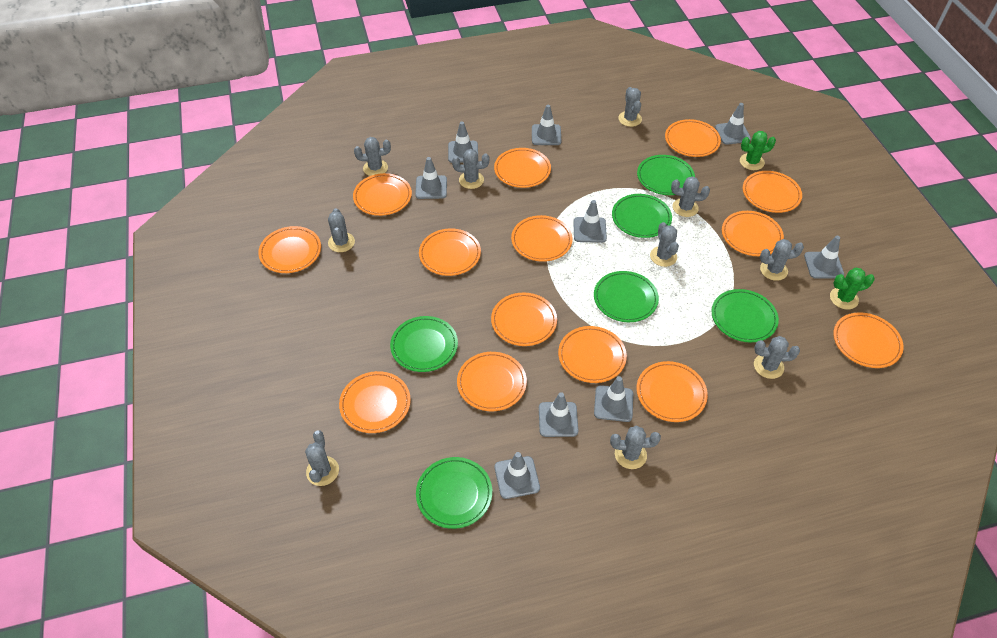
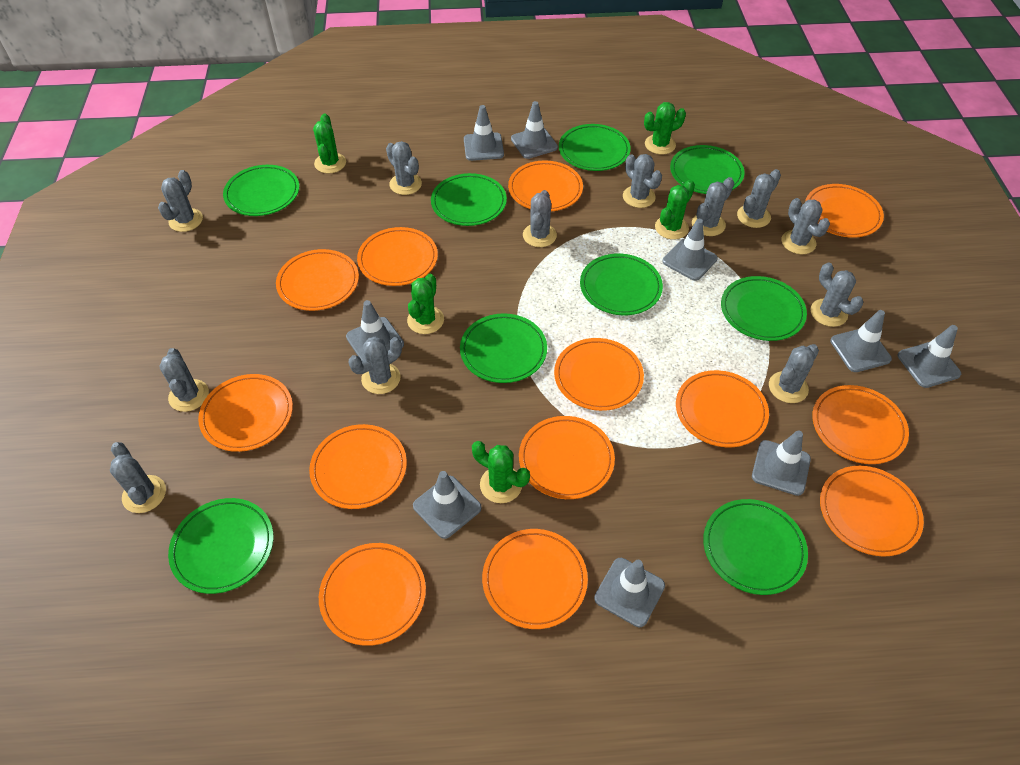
green cactus: 2 -> 5
green plate: 6 -> 9
grey cactus: 10 -> 12
orange plate: 14 -> 13

